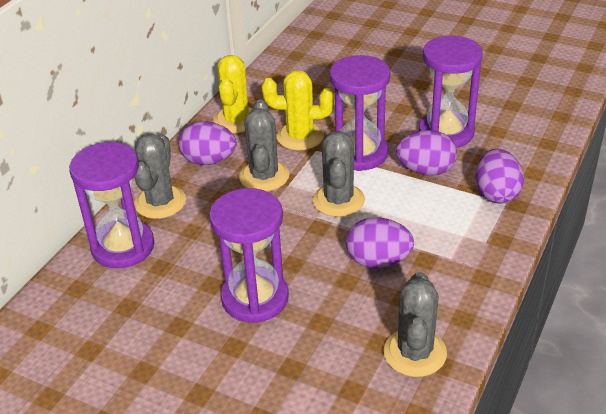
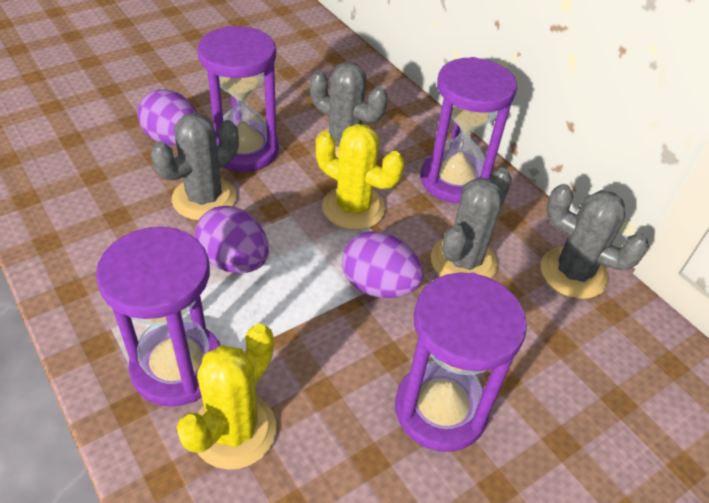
purple egg: 4 -> 3

